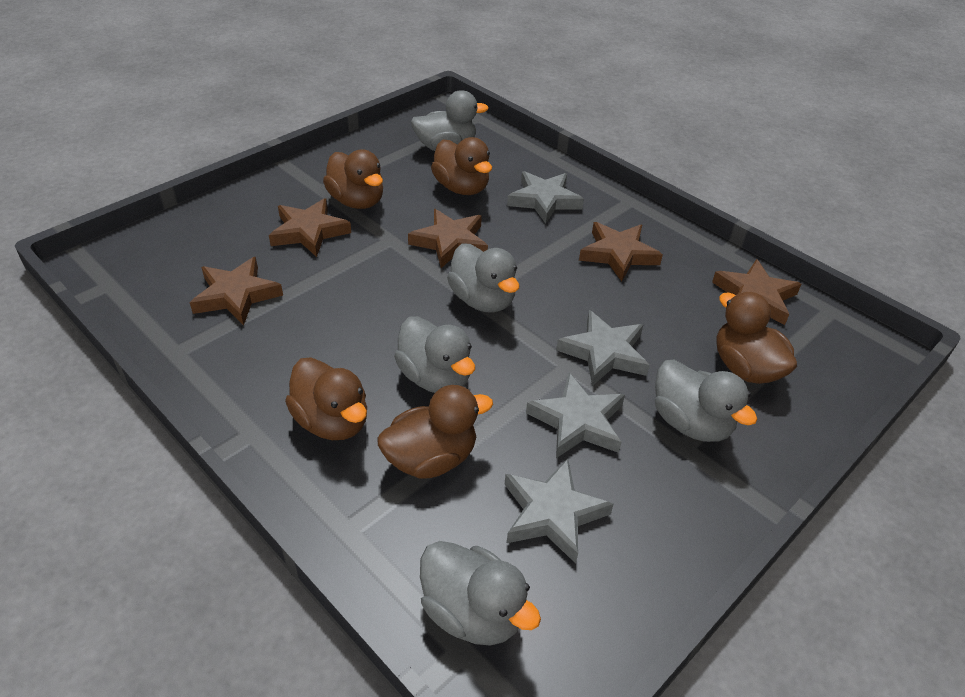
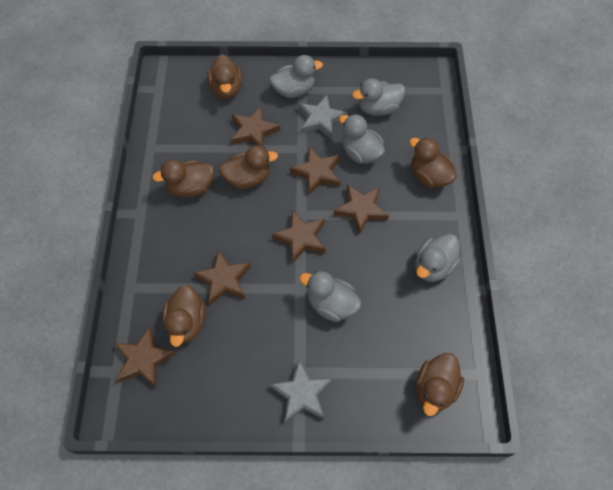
brown duck: 5 -> 6
brown star: 5 -> 6
grey star: 4 -> 2

